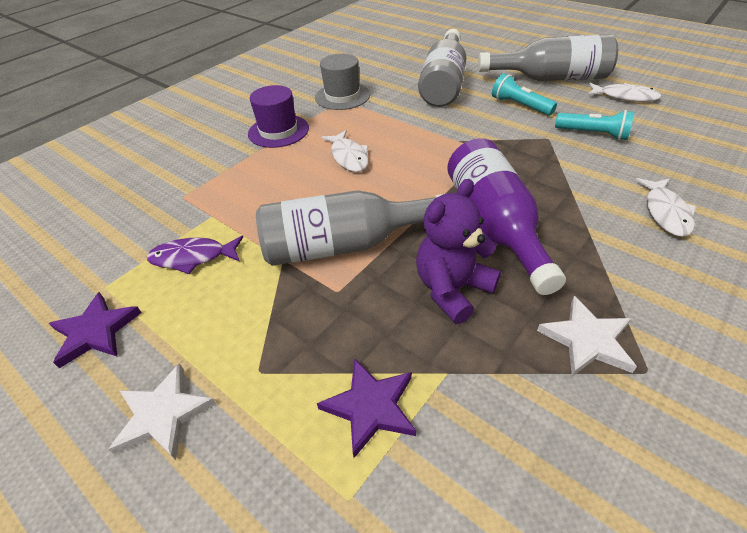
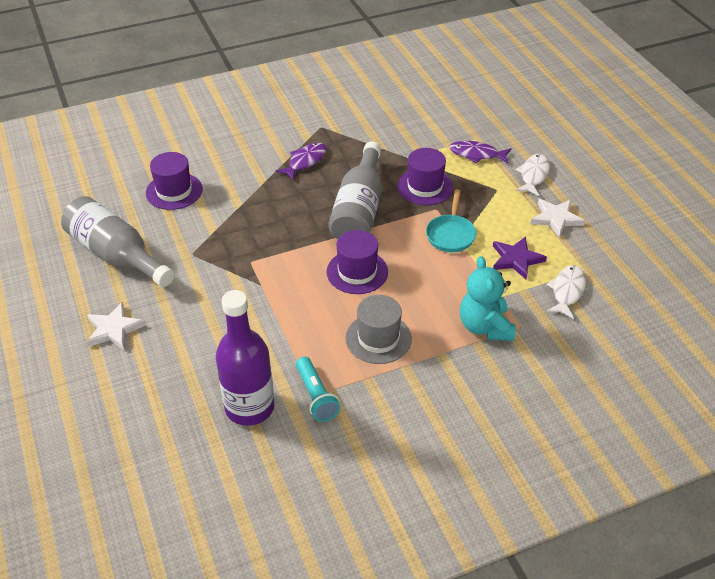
grey bottle: 3 -> 2
purple fish: 1 -> 2
purple hat: 1 -> 3
purple star: 2 -> 1
purple teddy bear: 1 -> 0
turquoise flashlight: 2 -> 1
turquoise pan: 0 -> 1
turquoise teddy bear: 0 -> 1
white fish: 3 -> 2

